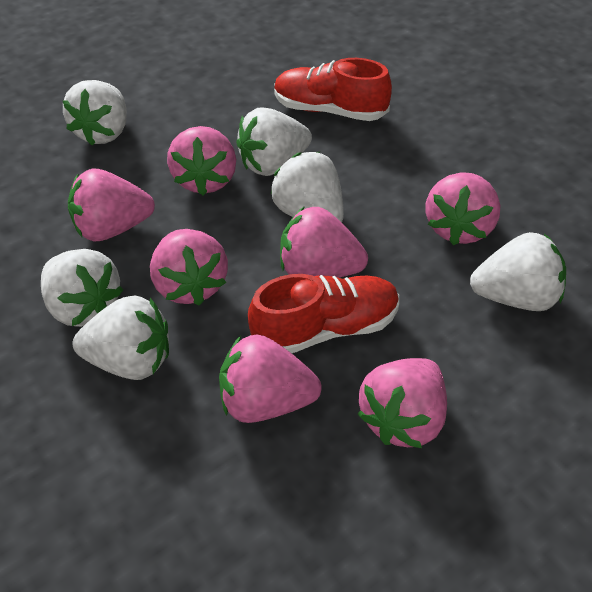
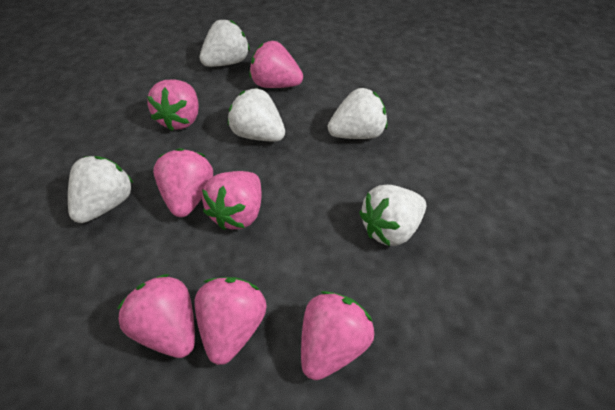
red shoe: 2 -> 0
white strawberry: 6 -> 5

